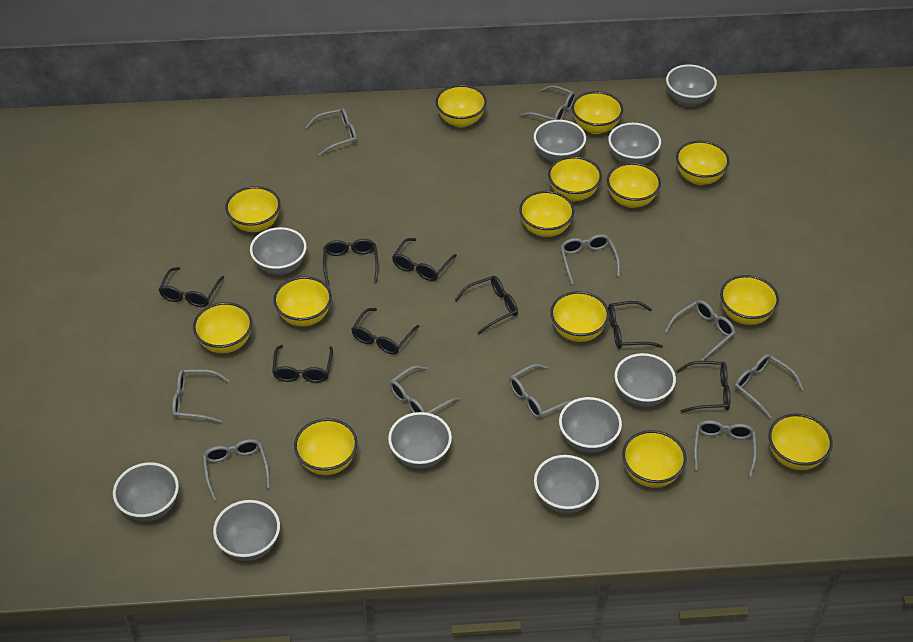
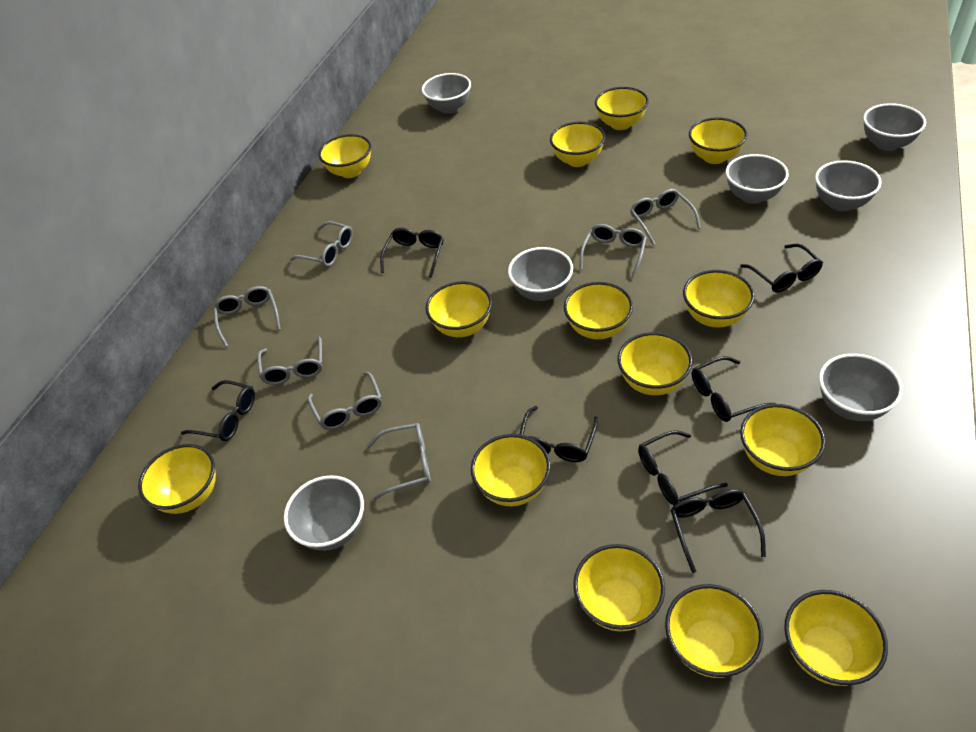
black glasses: 8 -> 7
grey bowl: 10 -> 7
grey glasses: 10 -> 7

